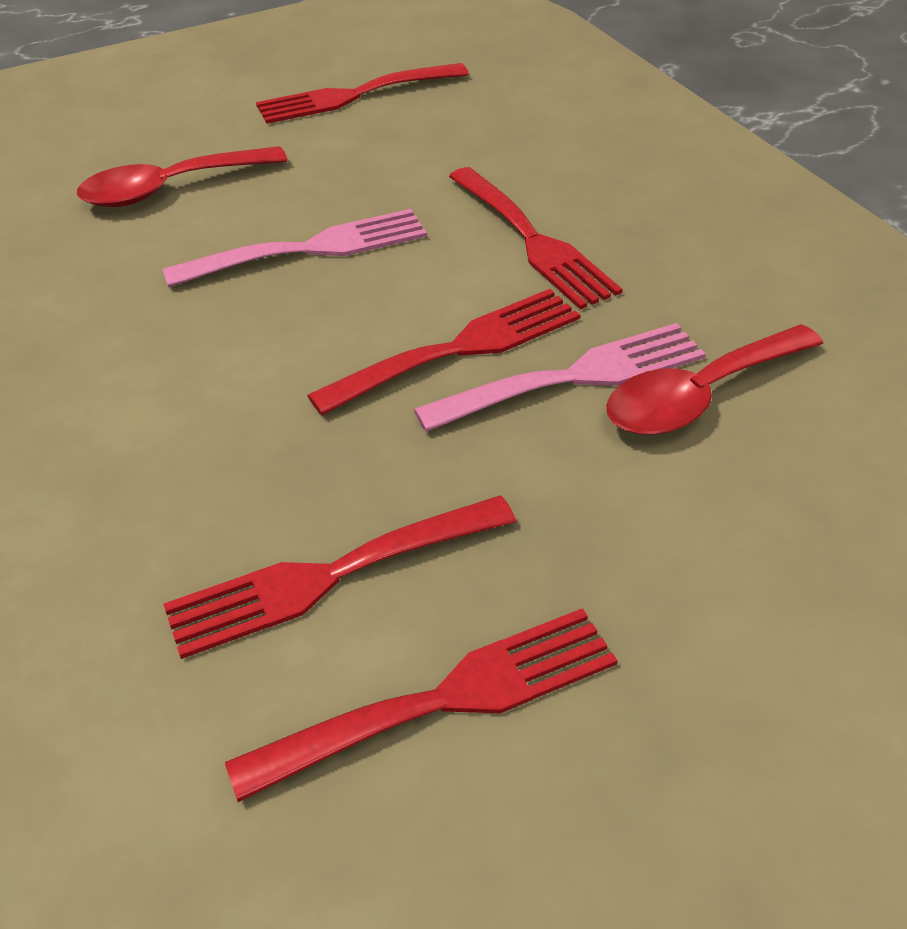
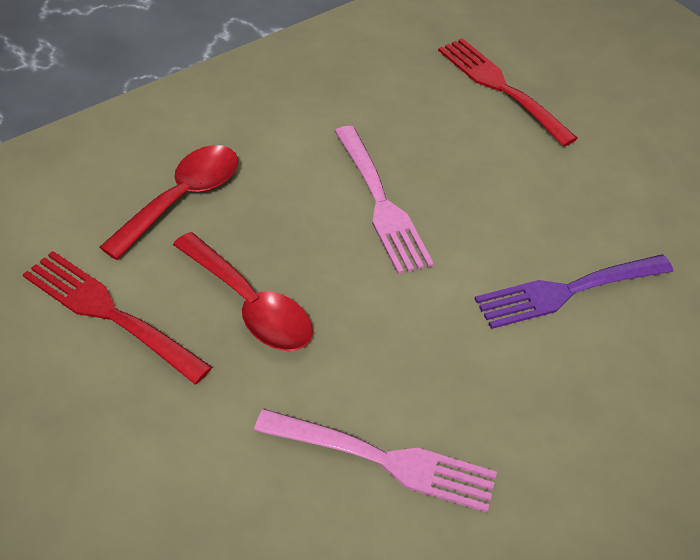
purple fork: 0 -> 1
red fork: 5 -> 2

